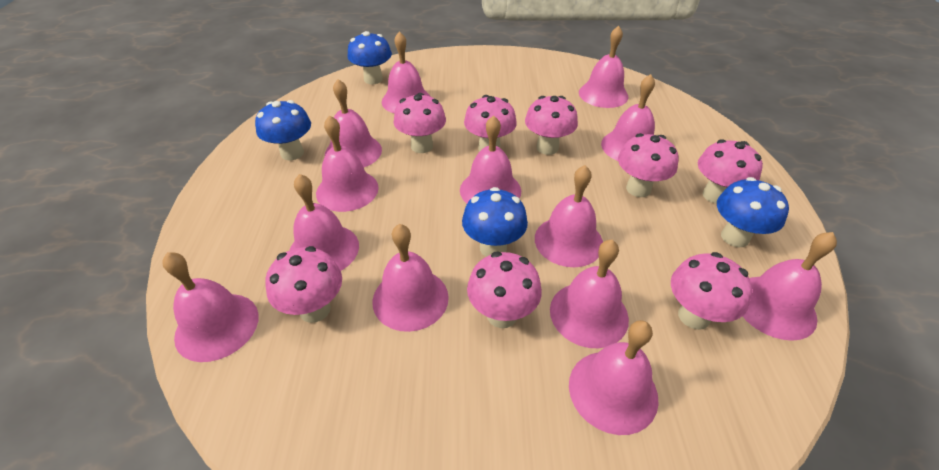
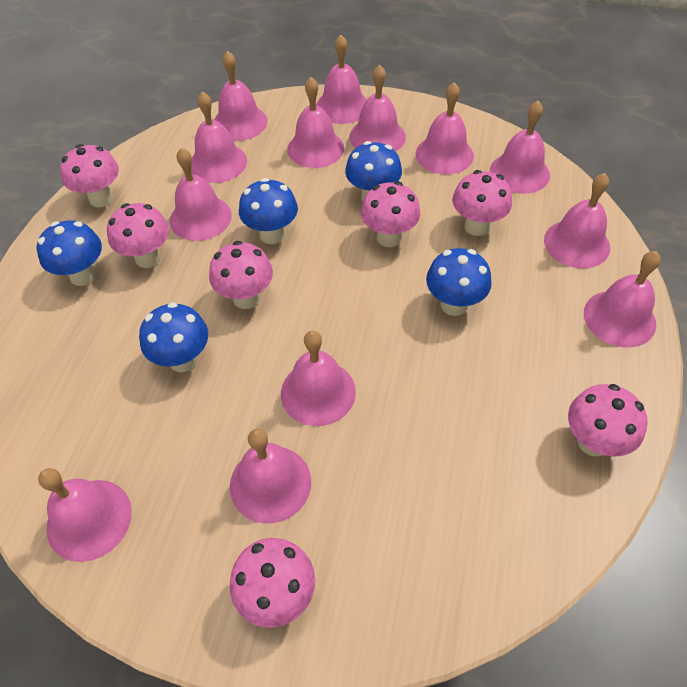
blue mushroom: 4 -> 5
pink mushroom: 8 -> 7

